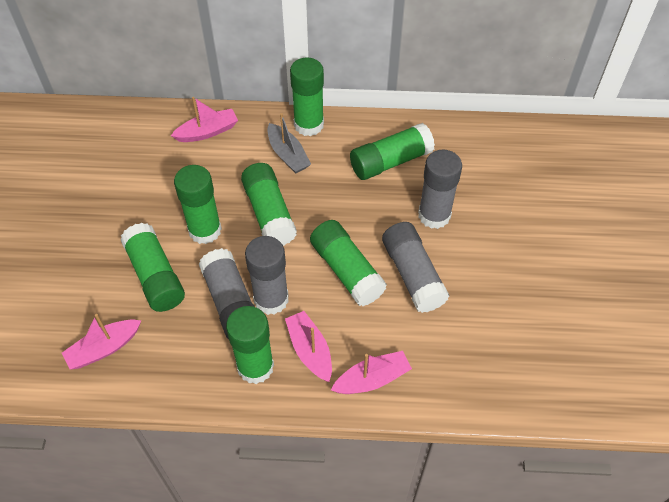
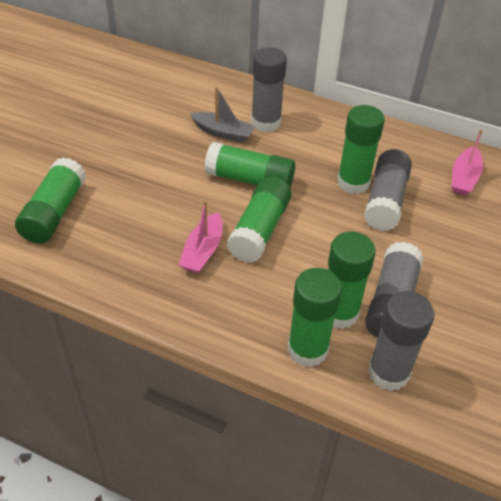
green glue stick: 7 -> 6
pink boat: 4 -> 2

